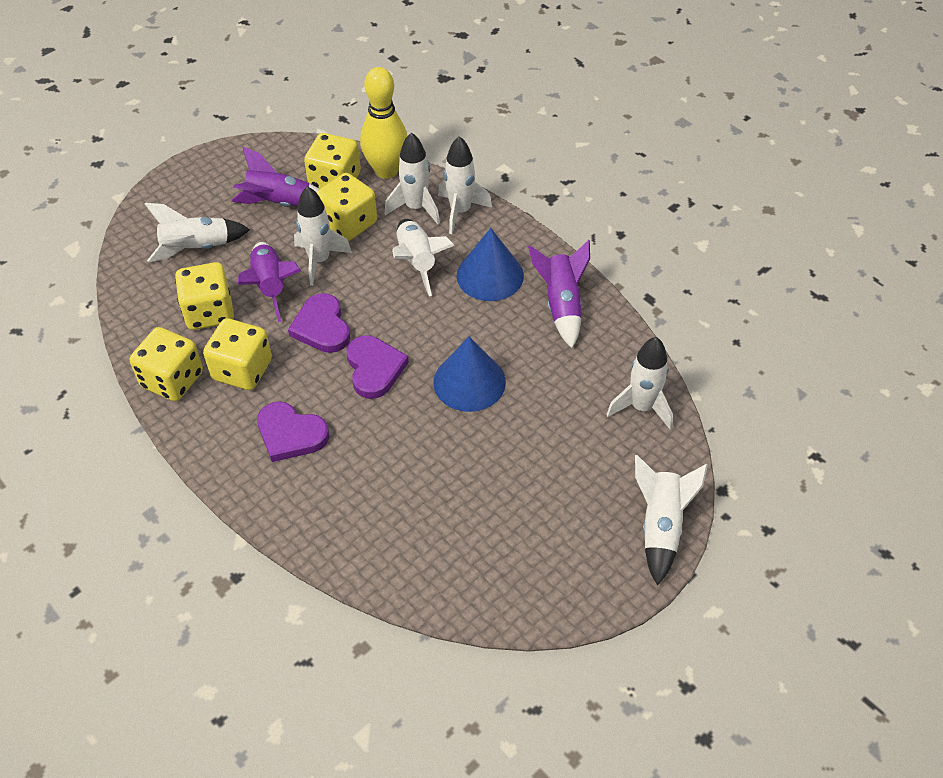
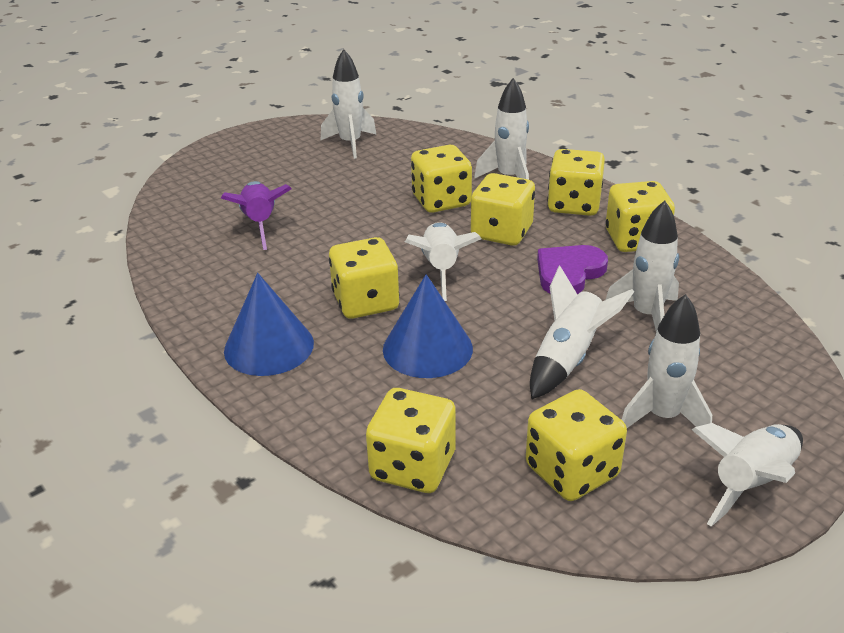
purple heart: 3 -> 1
purple rocket: 3 -> 1
yellow bowling pin: 1 -> 0
yellow dice: 5 -> 7

